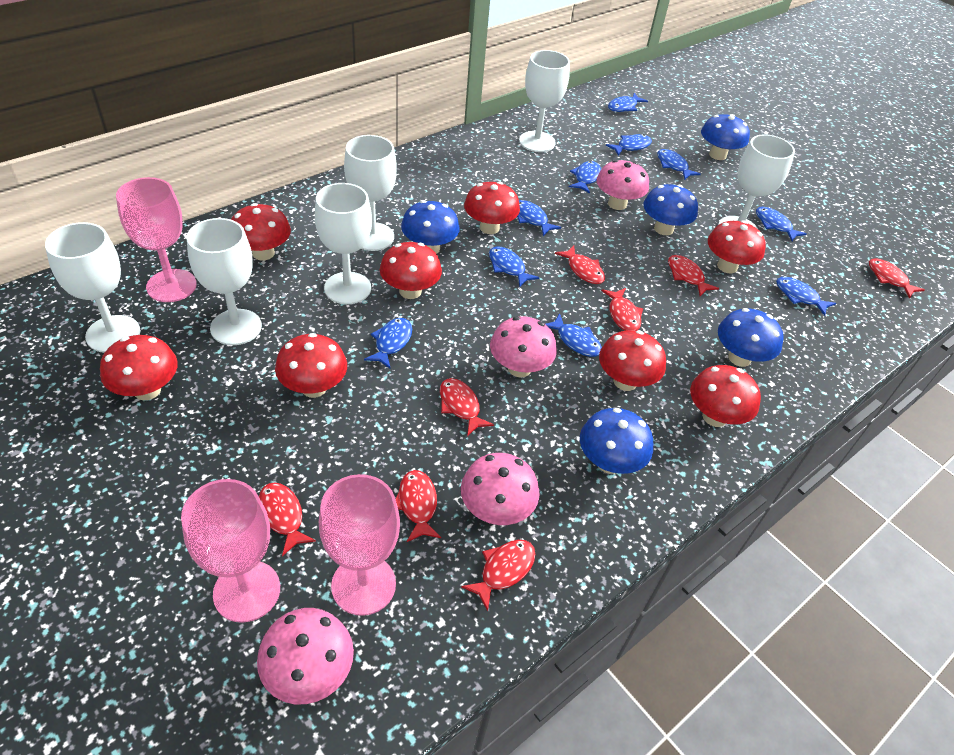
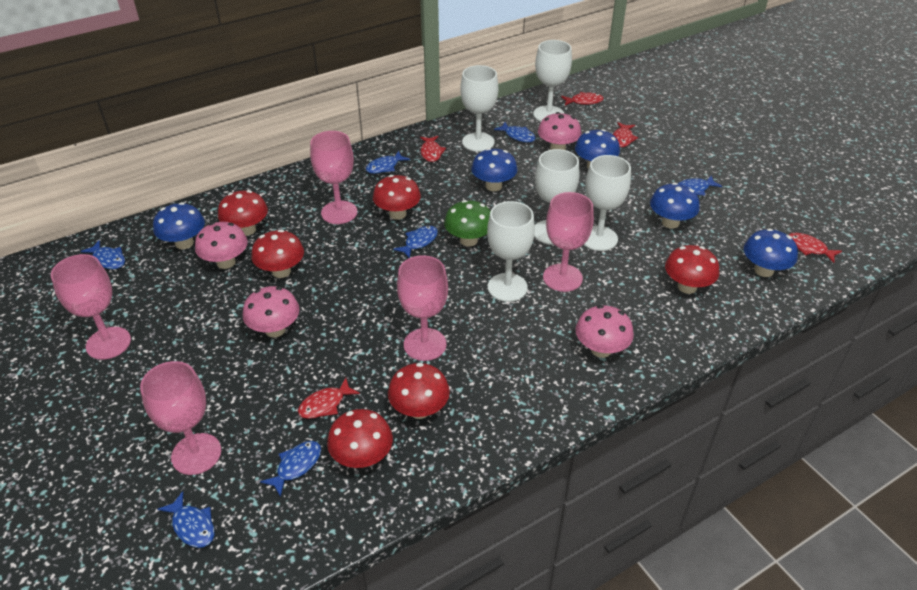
blue fish: 10 -> 7
green mushroom: 0 -> 1
pink goblet: 3 -> 5
red fish: 8 -> 5
red mushroom: 8 -> 6
white goblet: 6 -> 5

